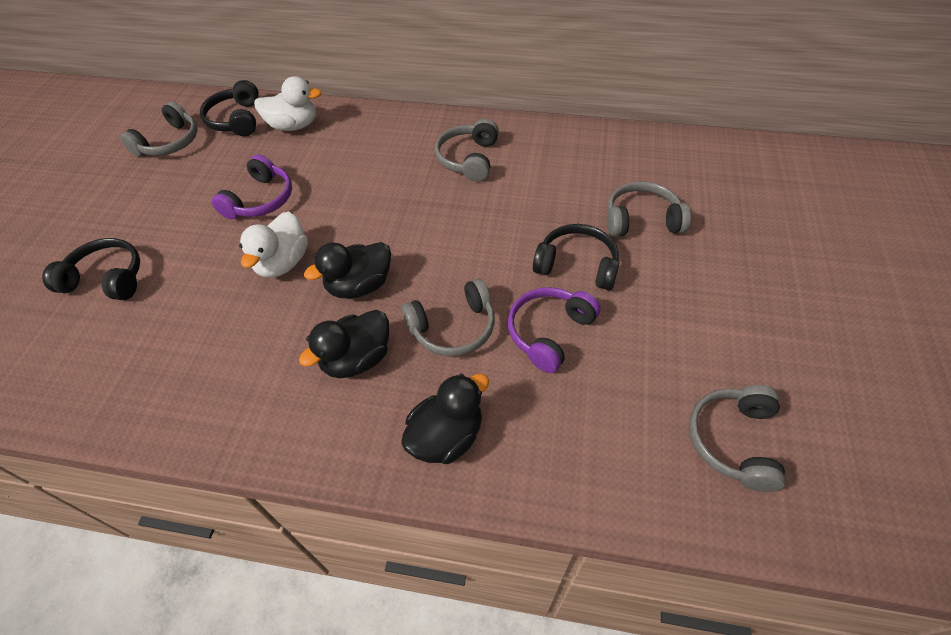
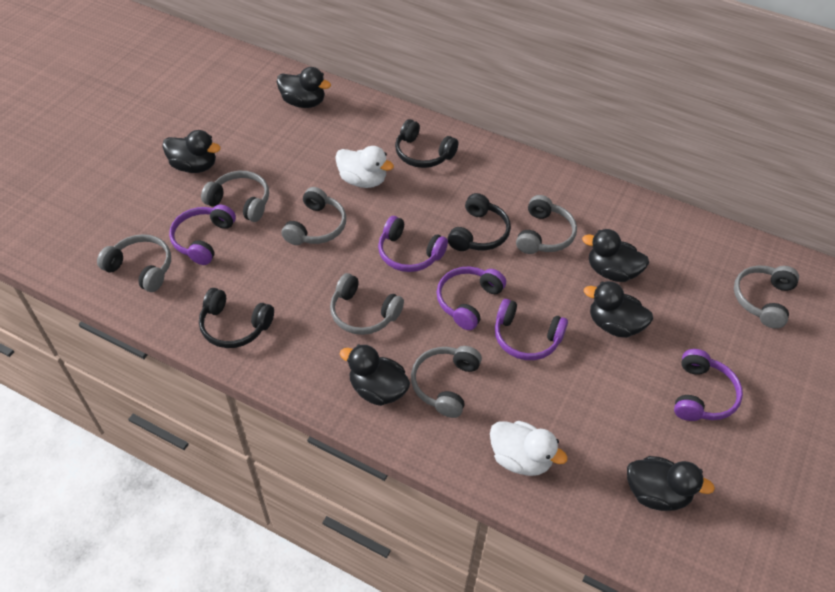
black duck: 3 -> 6
grey headphones: 5 -> 7
purple headphones: 2 -> 5

